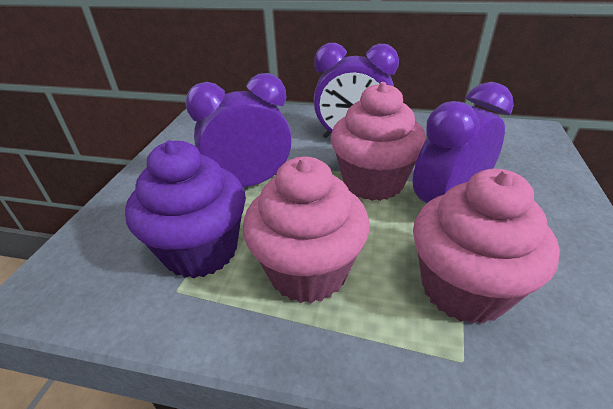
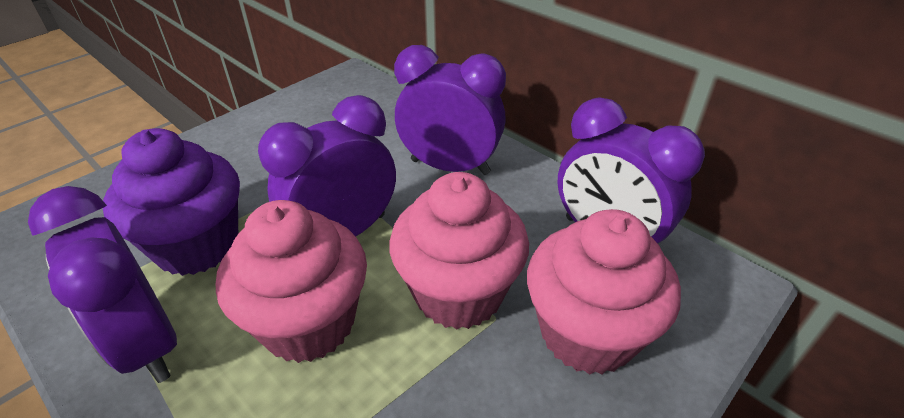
purple clock: 3 -> 4

